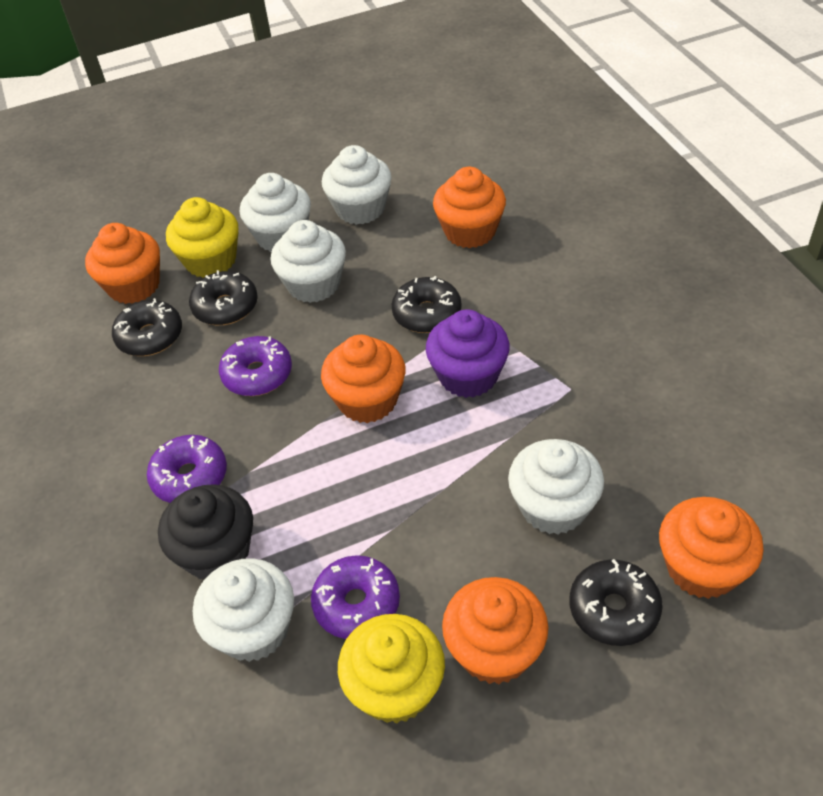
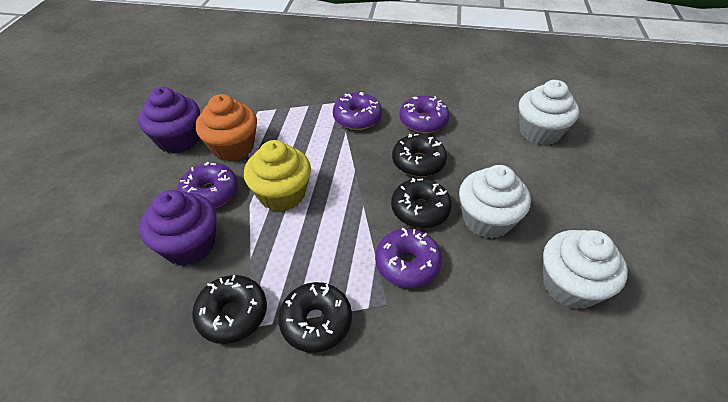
black cupcake: 1 -> 0
orange cupcake: 5 -> 1
purple cupcake: 1 -> 2
purple donut: 3 -> 4
white cupcake: 5 -> 3
yellow cupcake: 2 -> 1

